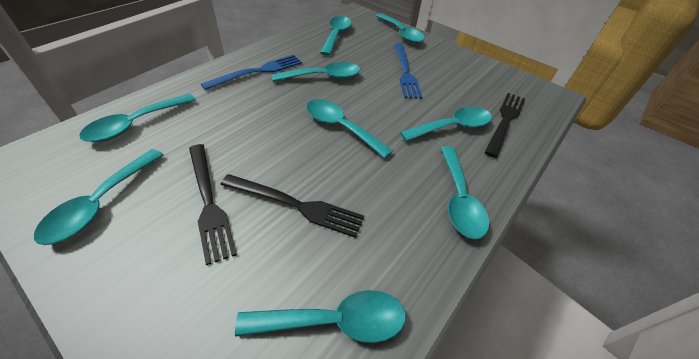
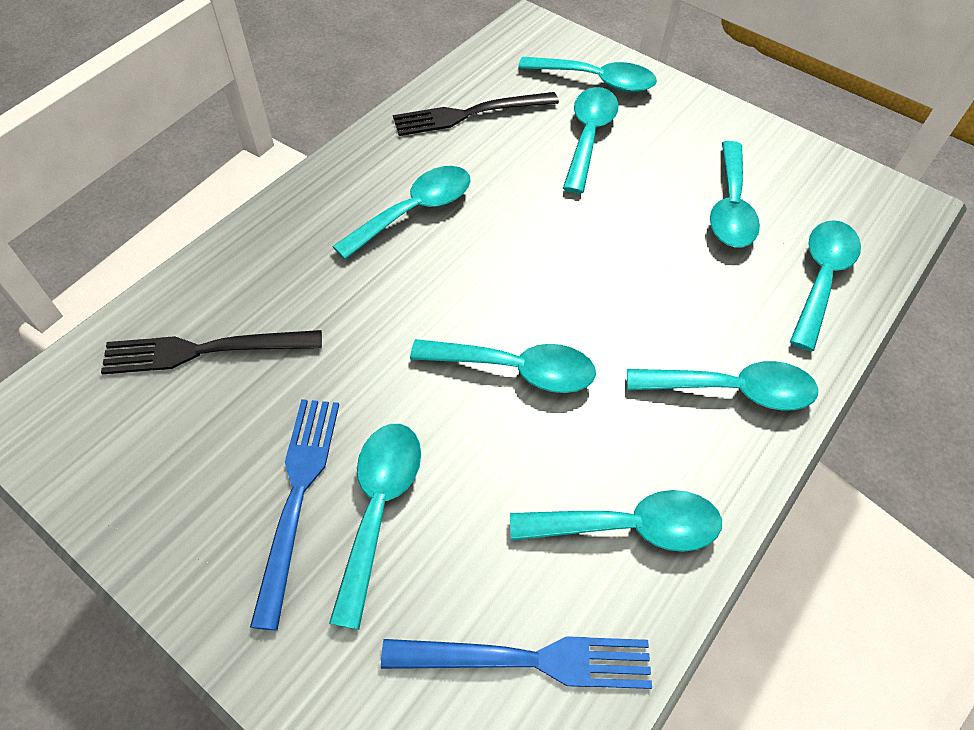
black fork: 3 -> 2

